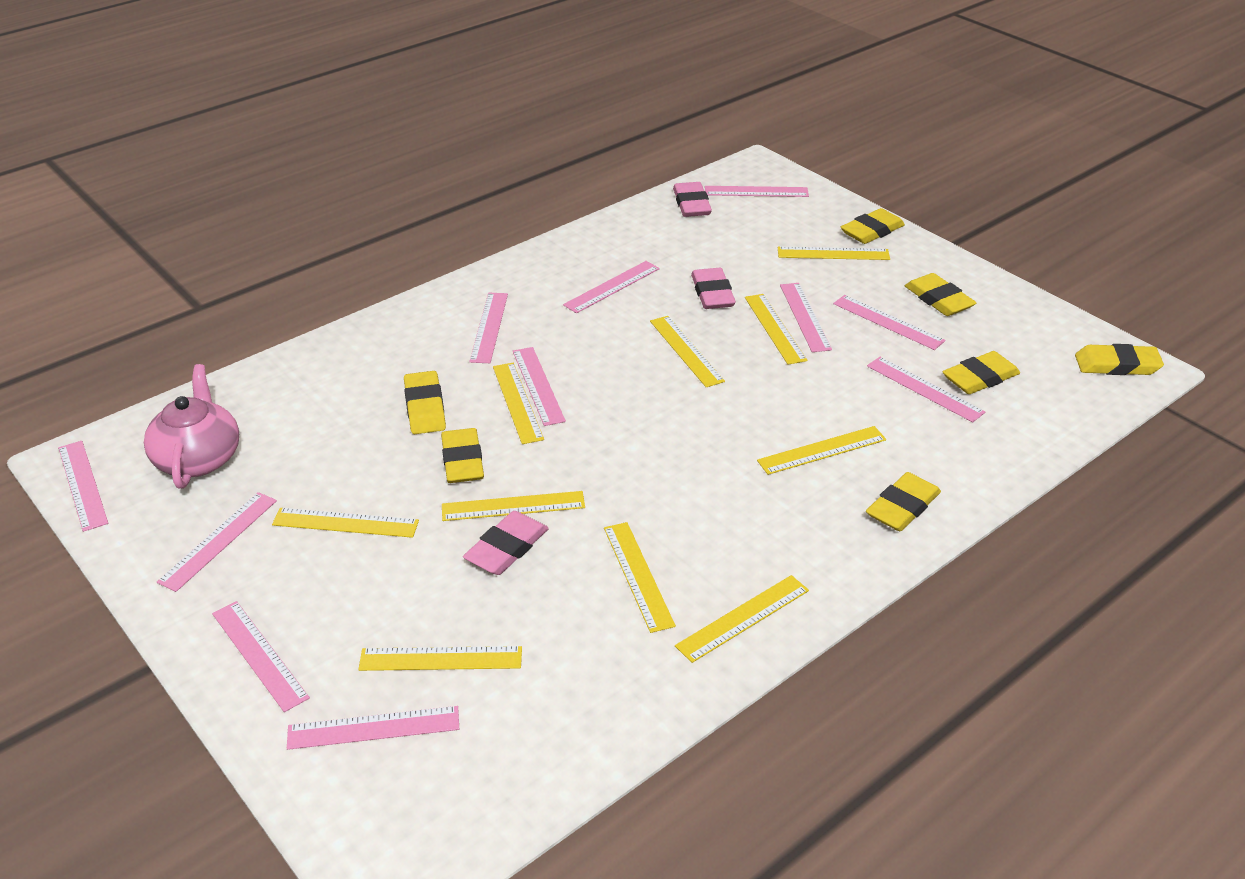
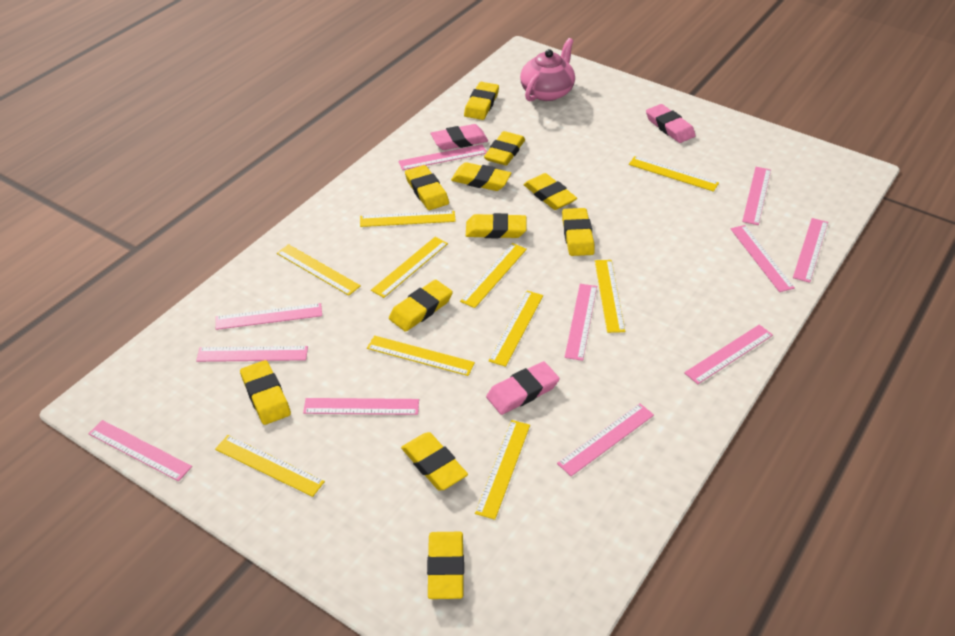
yellow eraser: 7 -> 11

